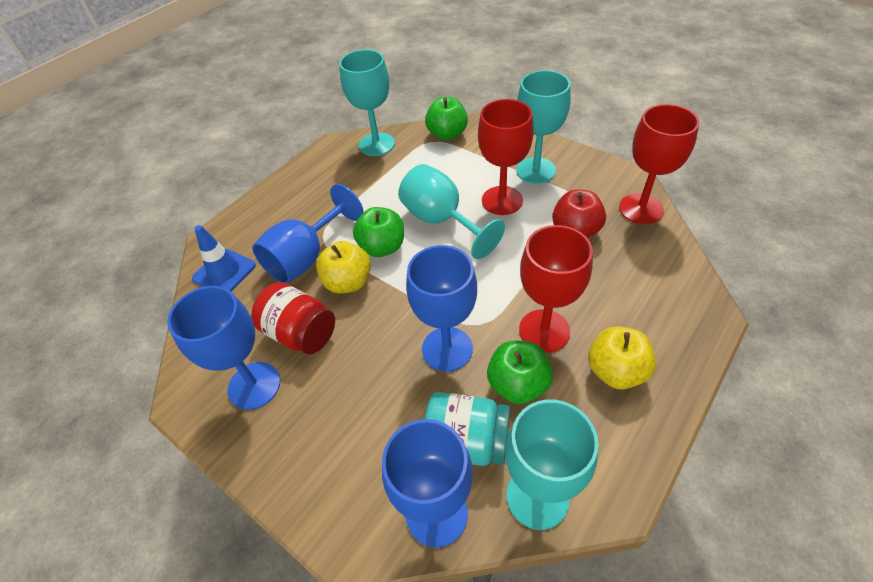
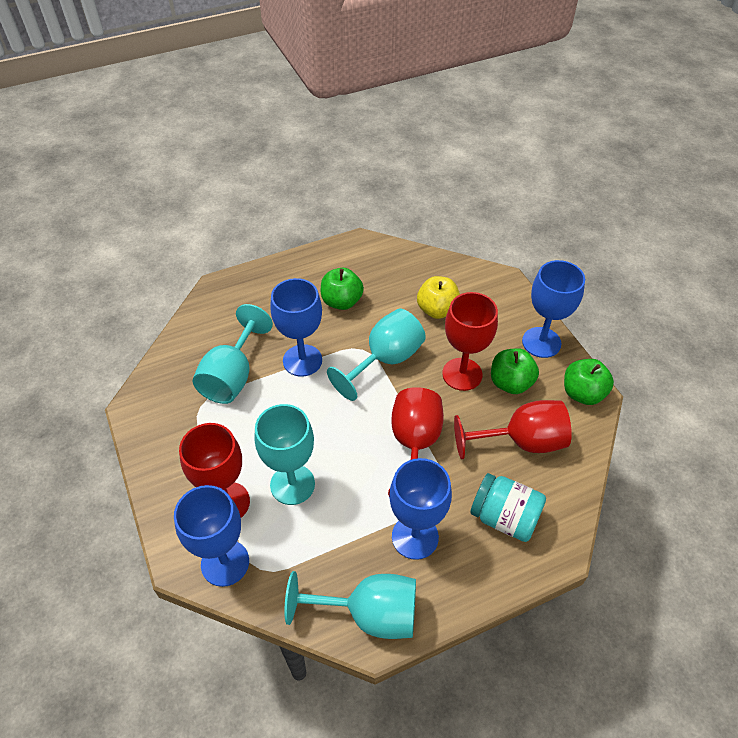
blue traffic cone: 1 -> 0
red apple: 1 -> 0
red goblet: 3 -> 4
red jar: 1 -> 0
yellow apple: 2 -> 1

